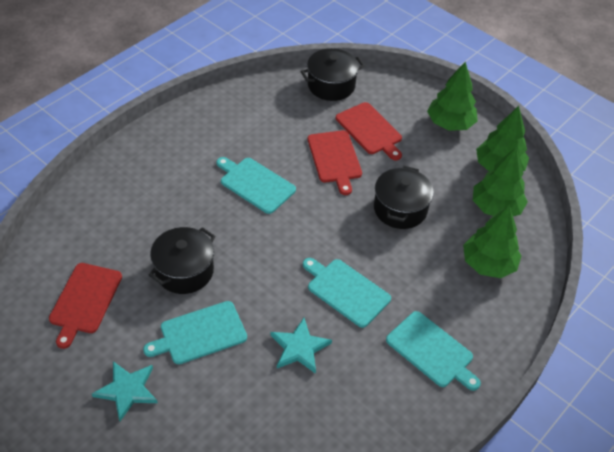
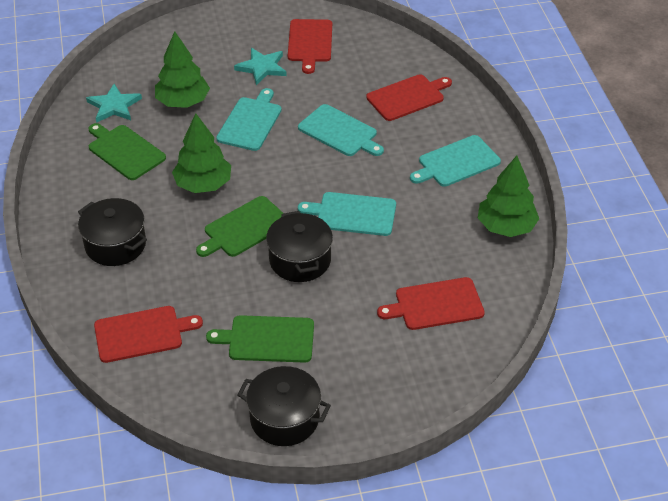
green cutting board: 0 -> 3
green tree: 4 -> 3
red cutting board: 3 -> 4

